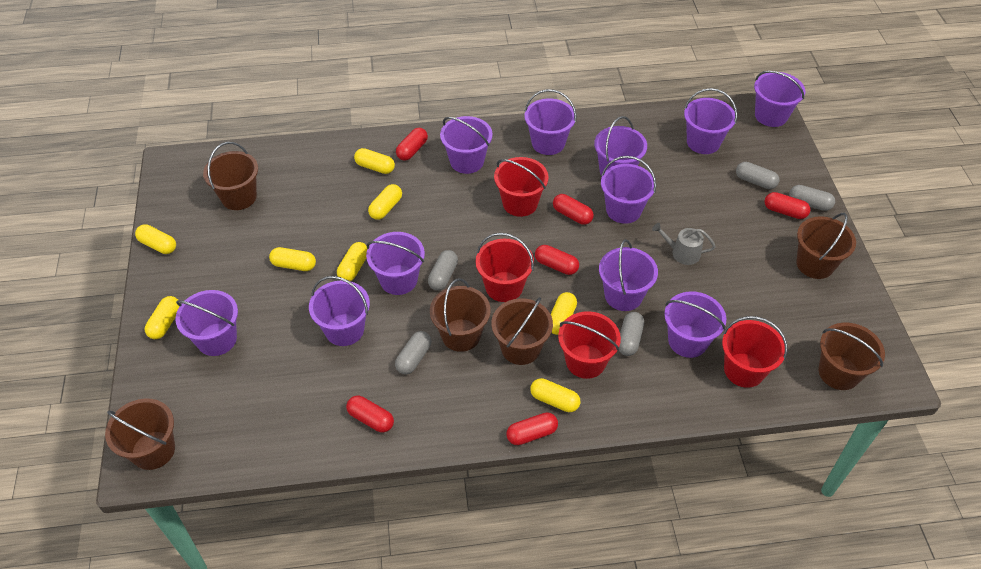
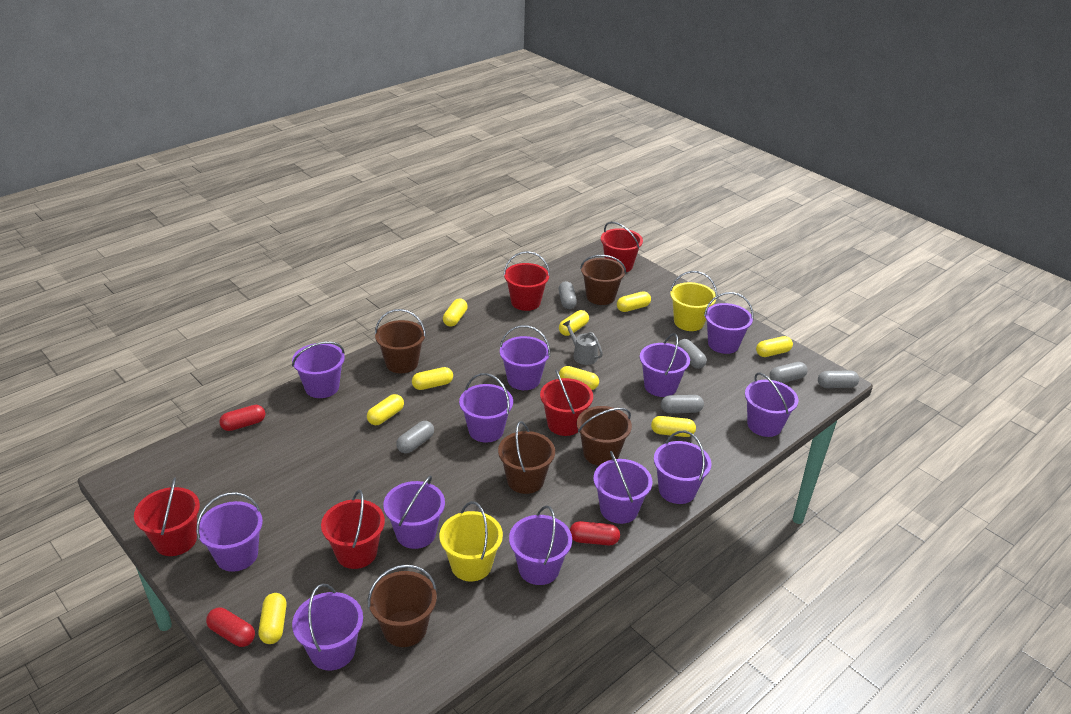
brown bucket: 6 -> 5
grey capsule: 5 -> 6
purple bucket: 11 -> 12
red bucket: 4 -> 5
red capsule: 6 -> 3
yellow bucket: 0 -> 2
yellow capsule: 8 -> 9

